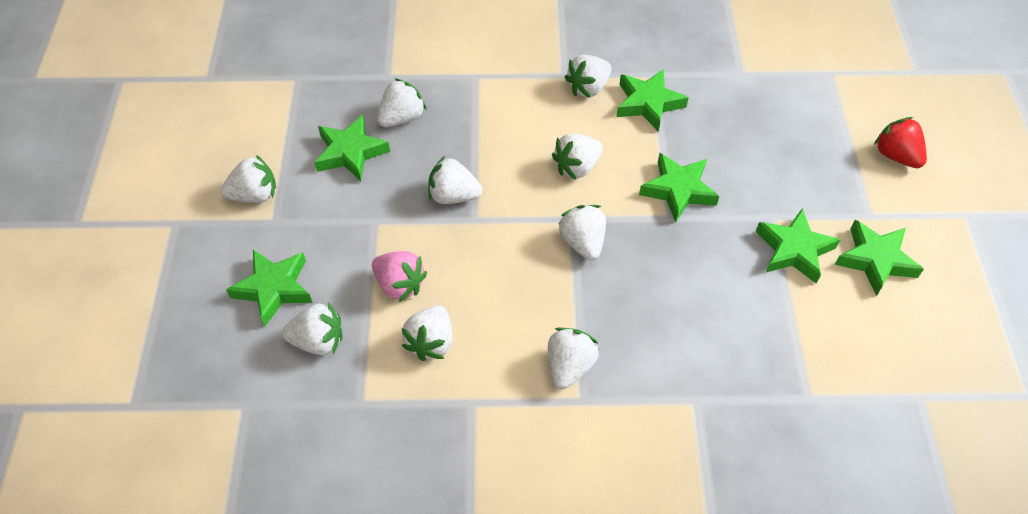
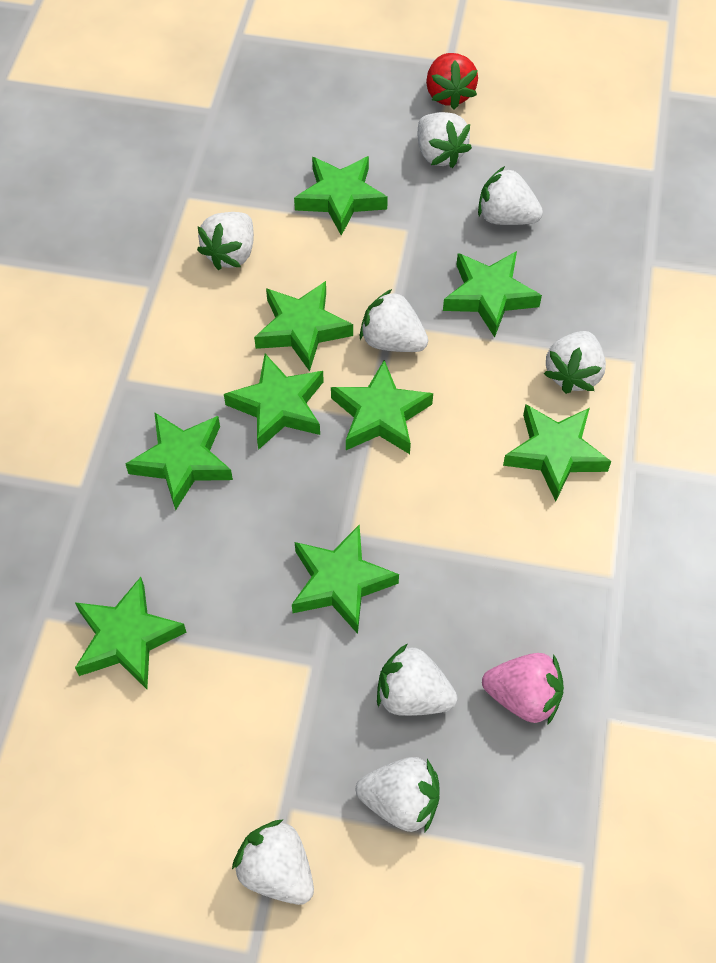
green star: 6 -> 9
white strawberry: 9 -> 8

